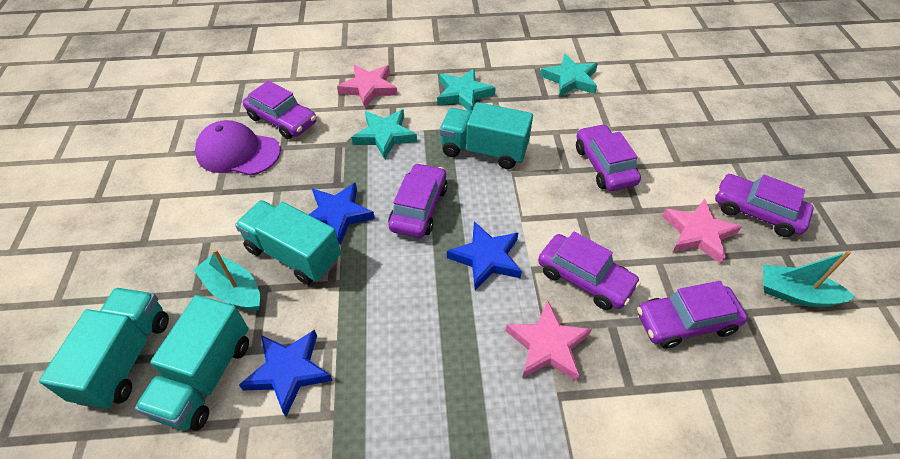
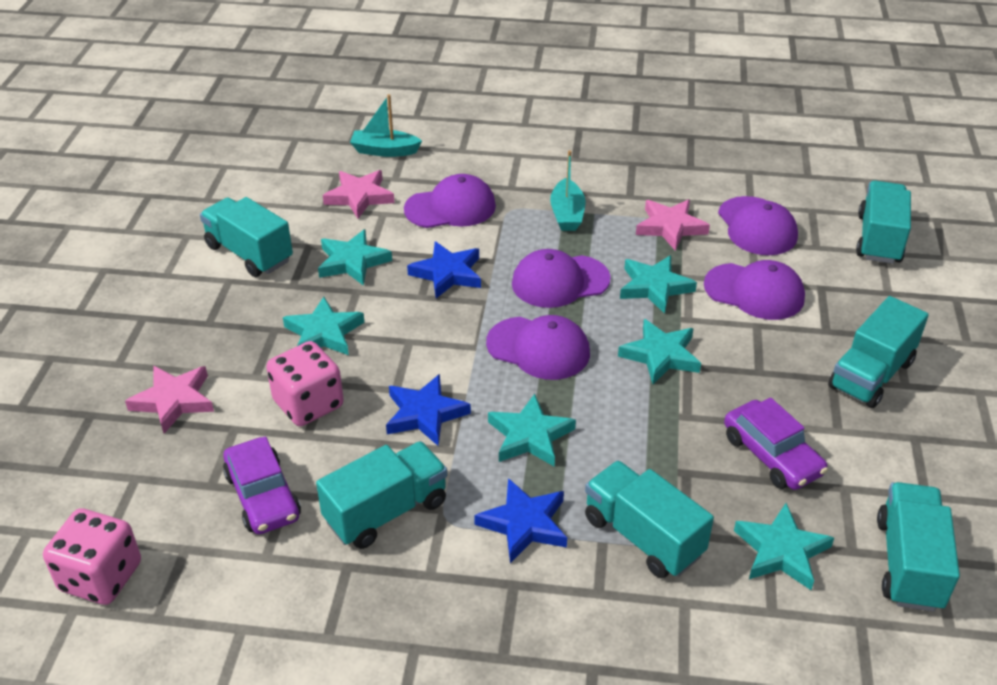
pink dice: 0 -> 2
purple cap: 1 -> 5
purple car: 6 -> 2
turquoise star: 3 -> 6
turquoise truck: 4 -> 6

